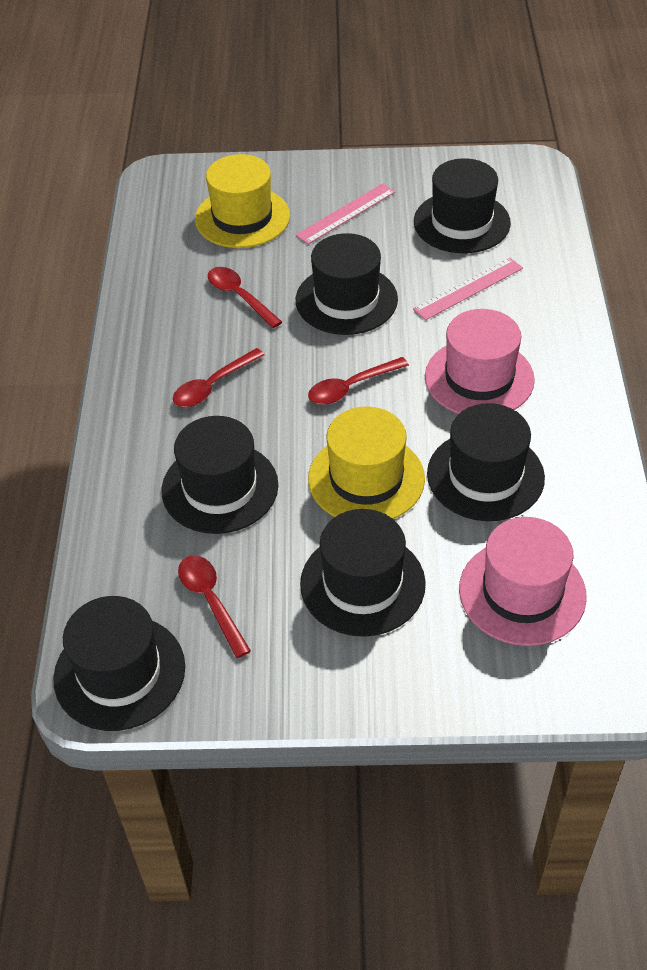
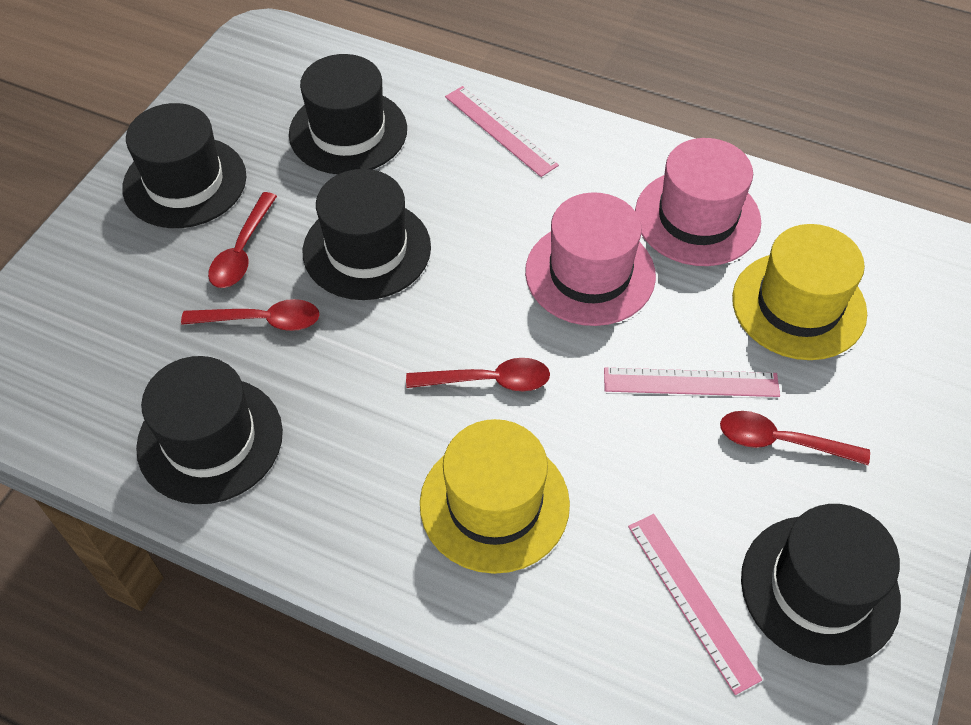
black hat: 6 -> 5
pink ruler: 2 -> 3

